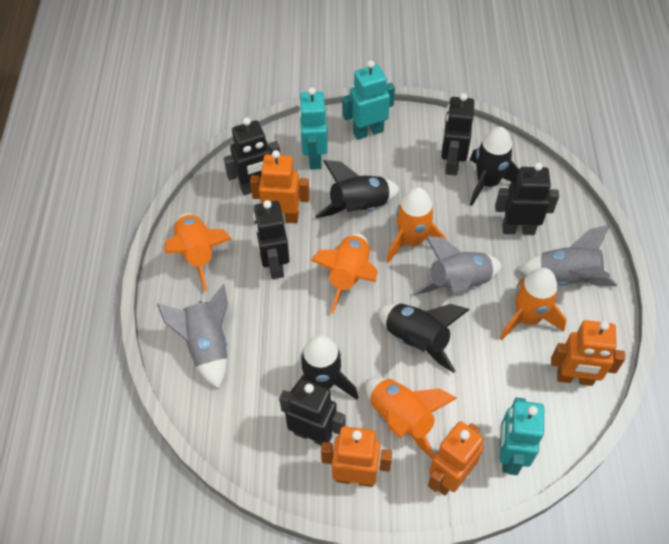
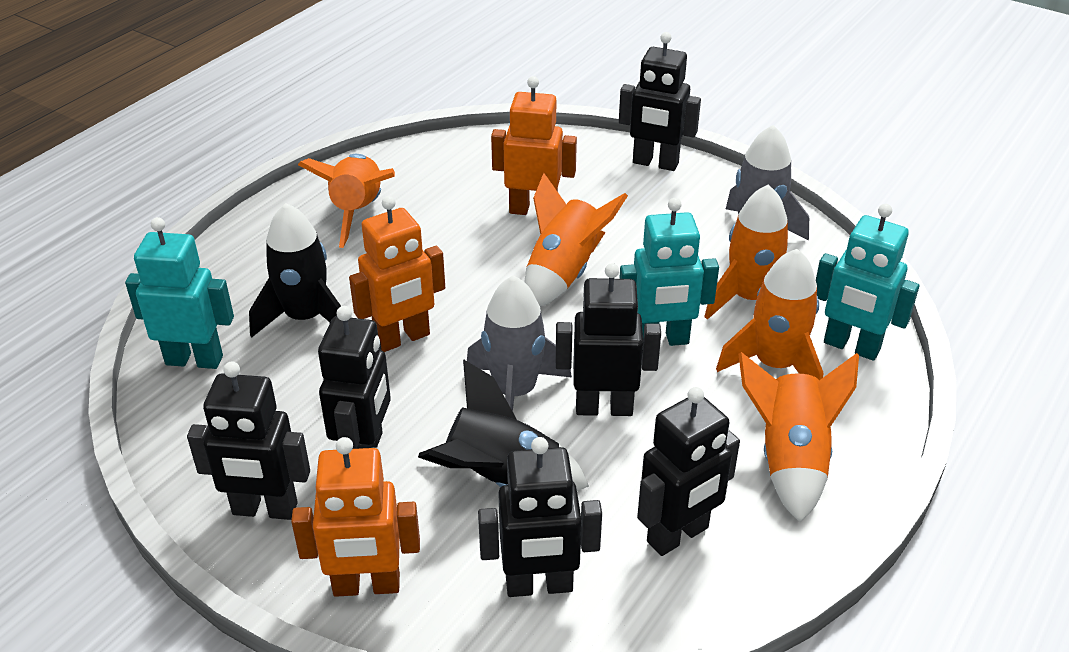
black robot: 5 -> 6
black rocket: 4 -> 2
grey rocket: 3 -> 2
orange robot: 4 -> 3

